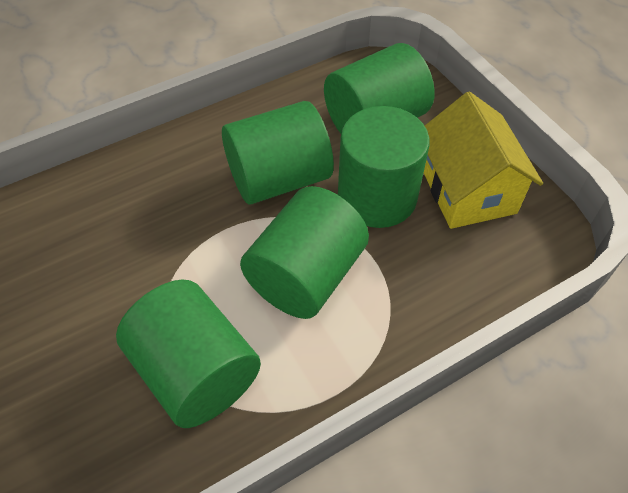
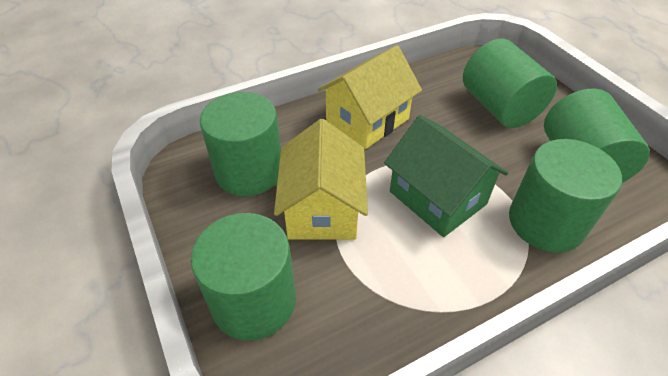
green house: 0 -> 1
yellow house: 1 -> 2

